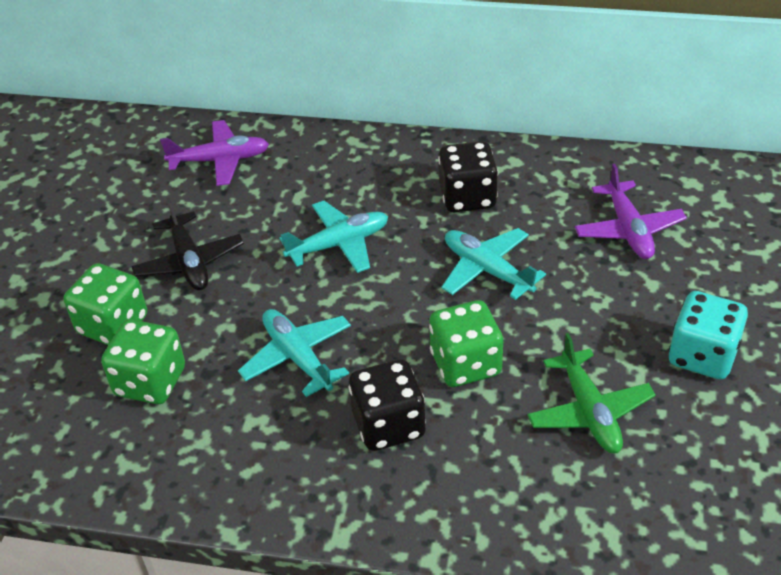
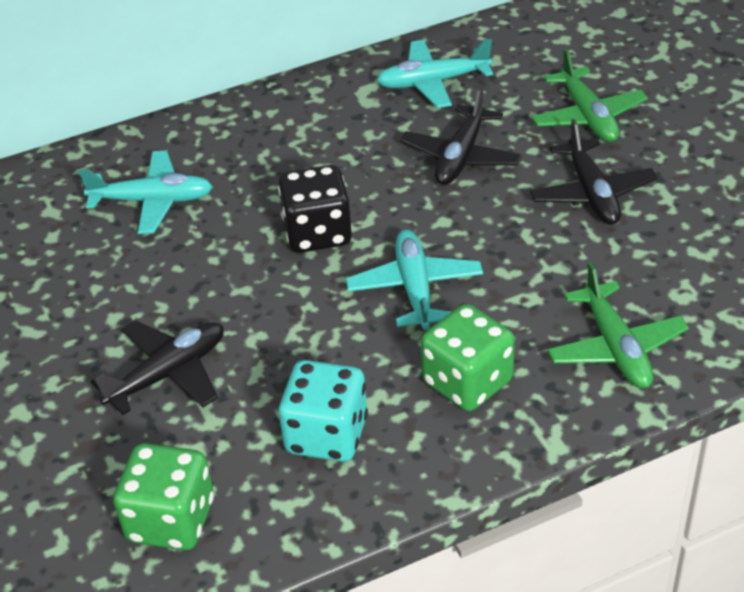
black dice: 2 -> 1
black plane: 1 -> 3
green dice: 3 -> 2
green plane: 1 -> 2
purple plane: 2 -> 0

